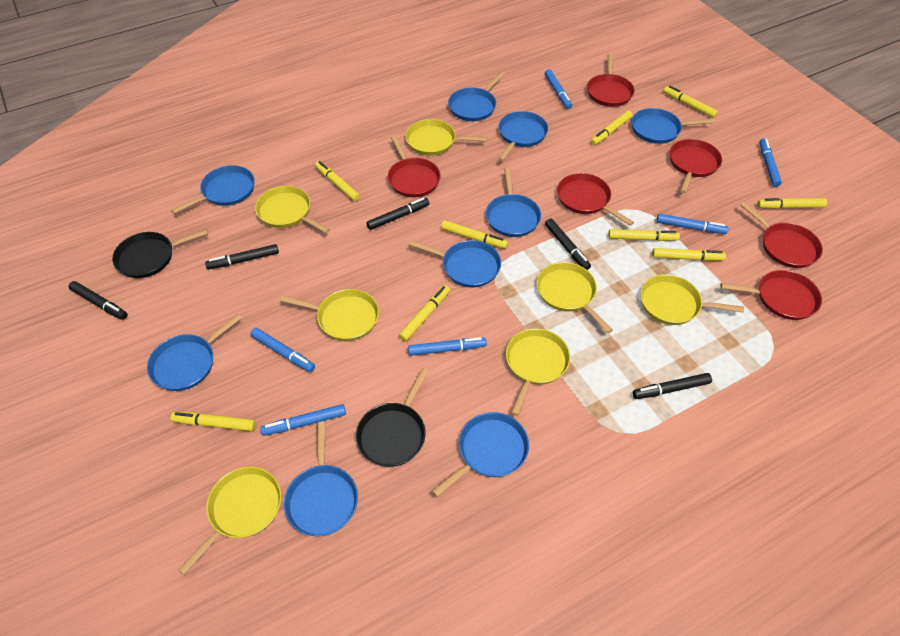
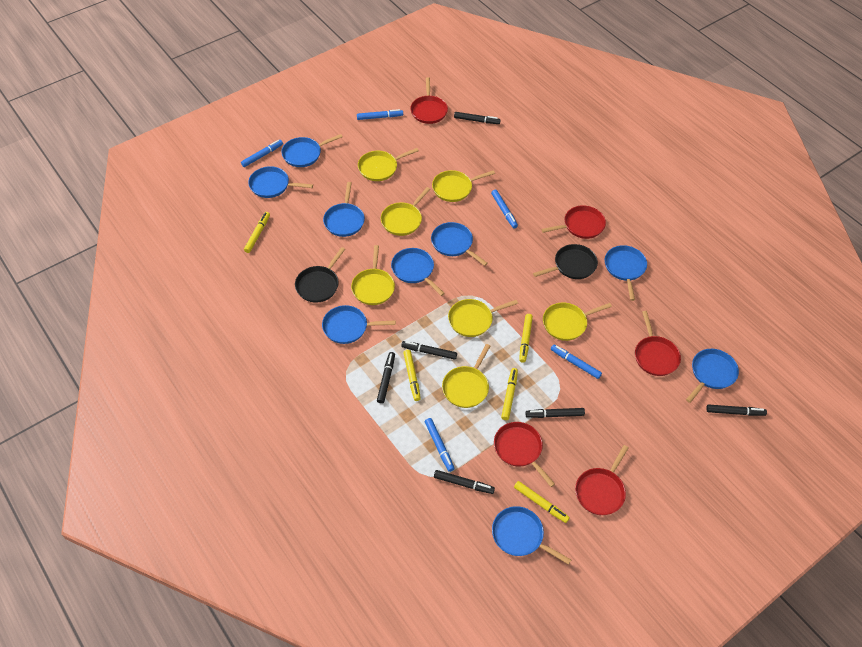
black marker: 5 -> 6
blue marker: 6 -> 5
red pan: 6 -> 5
yellow marker: 9 -> 5

